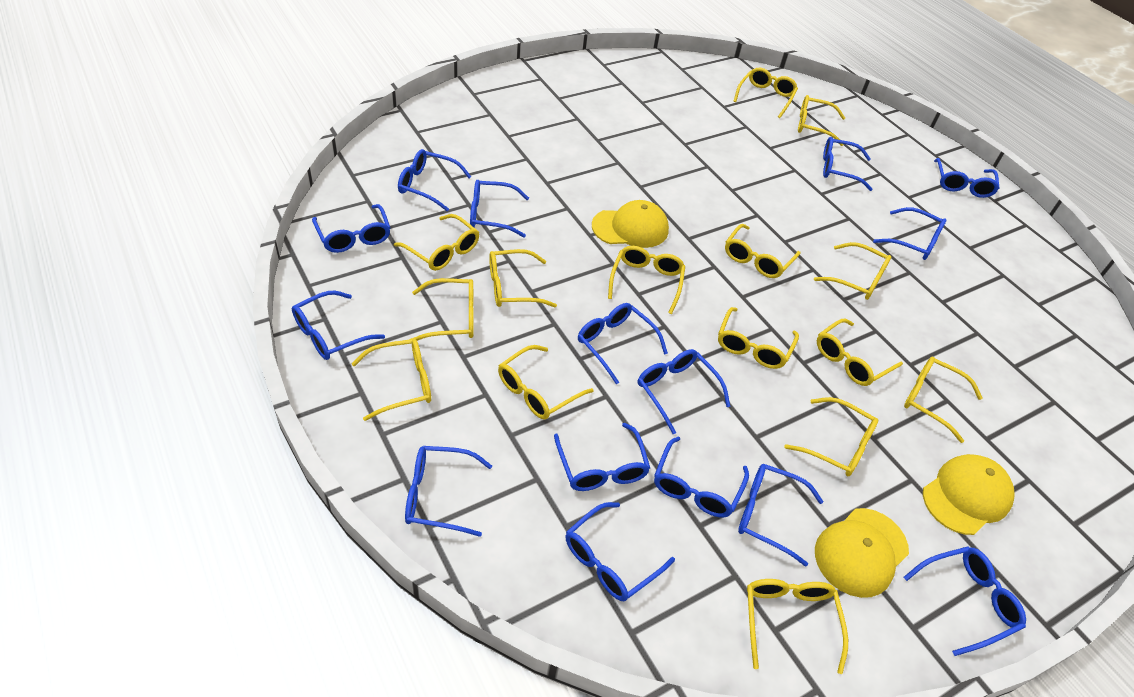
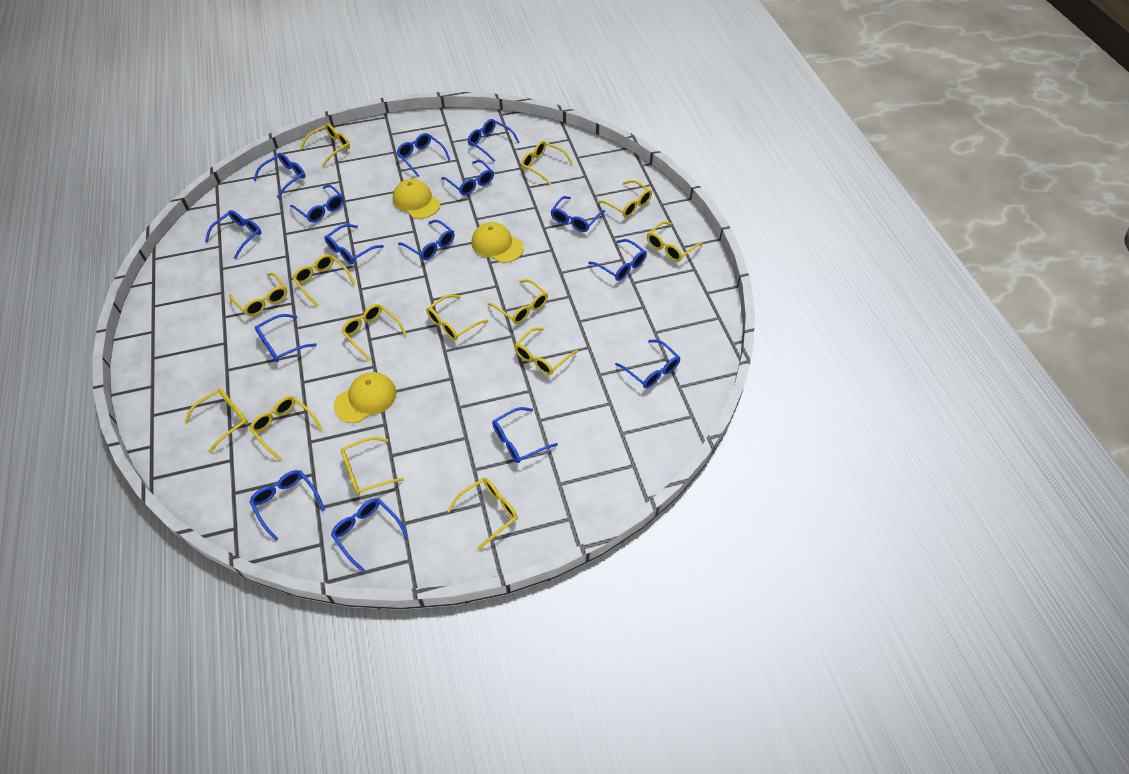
yellow glasses: 15 -> 14

